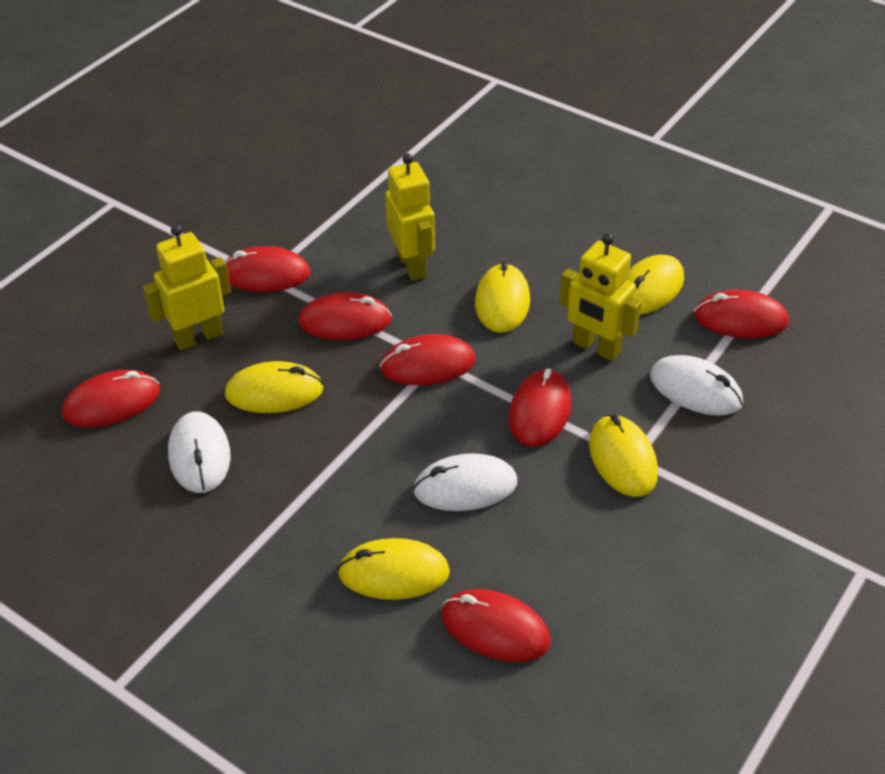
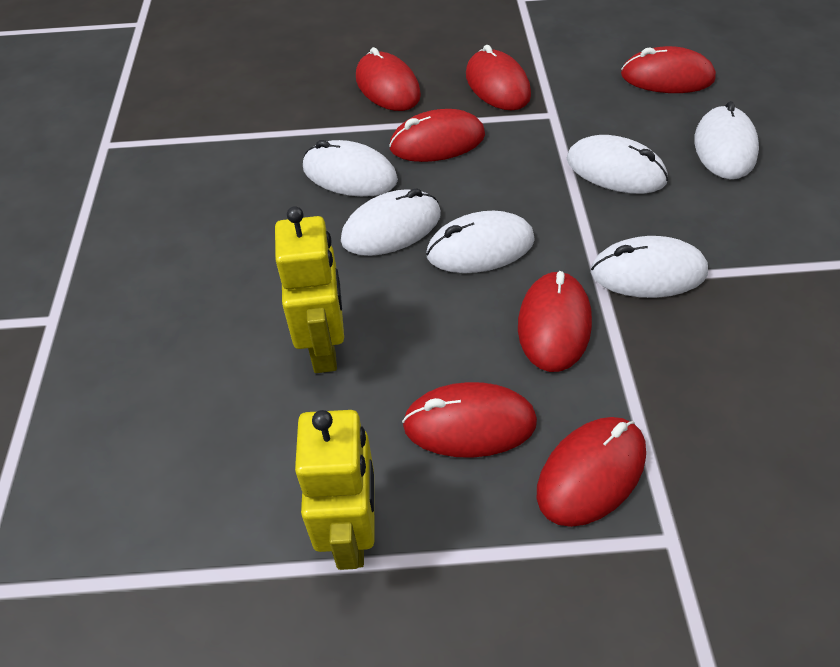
white mouse: 3 -> 6
yellow mouse: 5 -> 0
yellow robot: 3 -> 2

